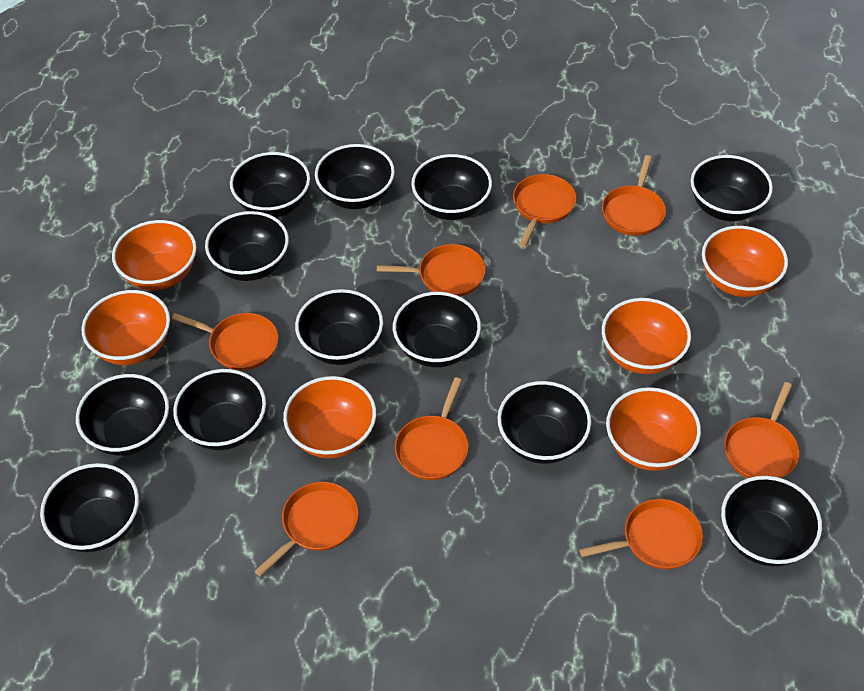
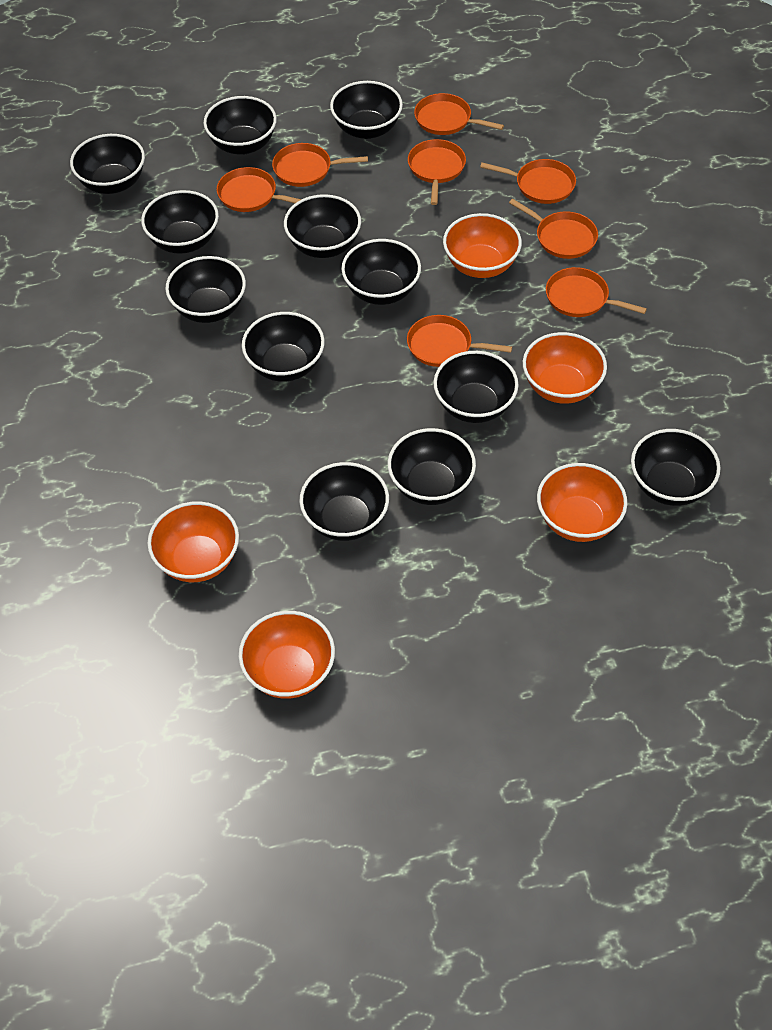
orange bowl: 6 -> 5

